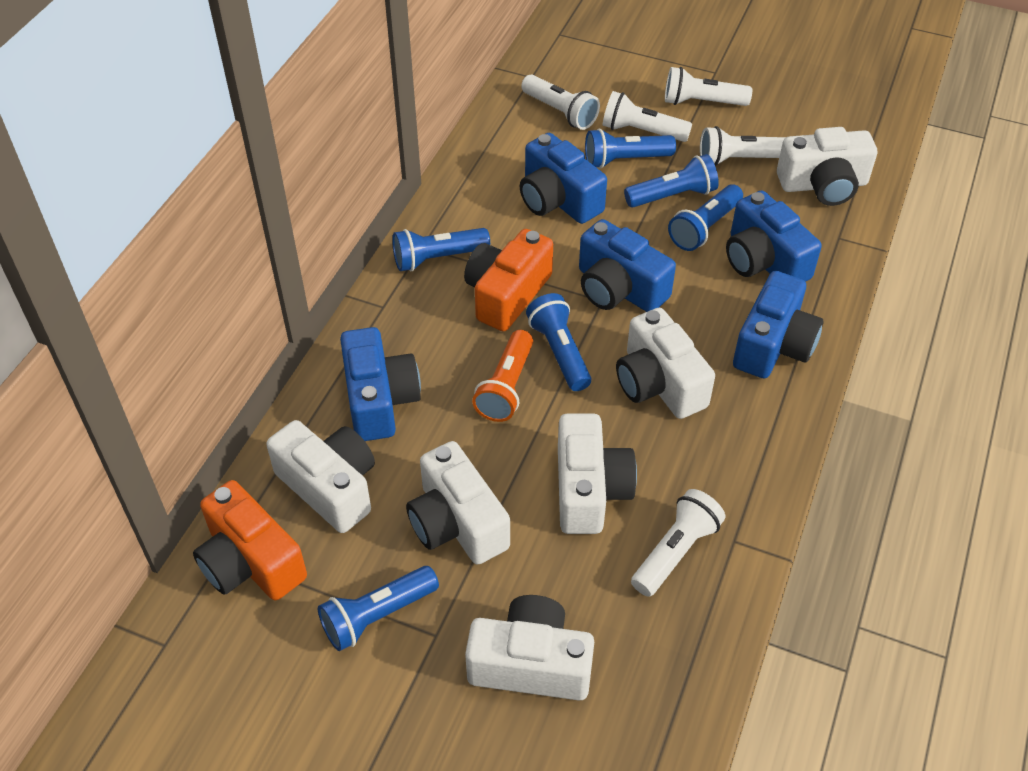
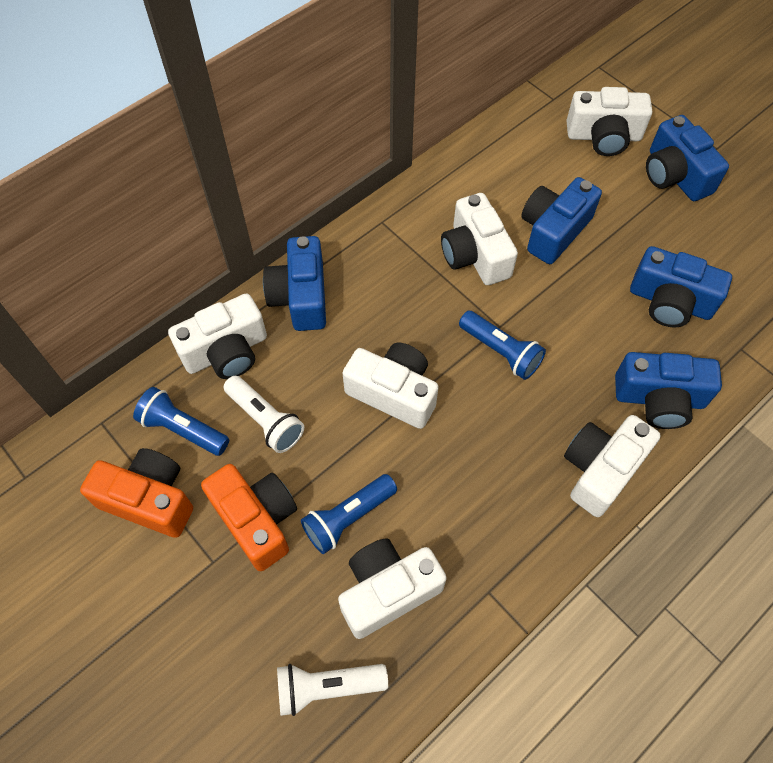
blue flashlight: 6 -> 3
orange flashlight: 1 -> 0
white flashlight: 5 -> 2

